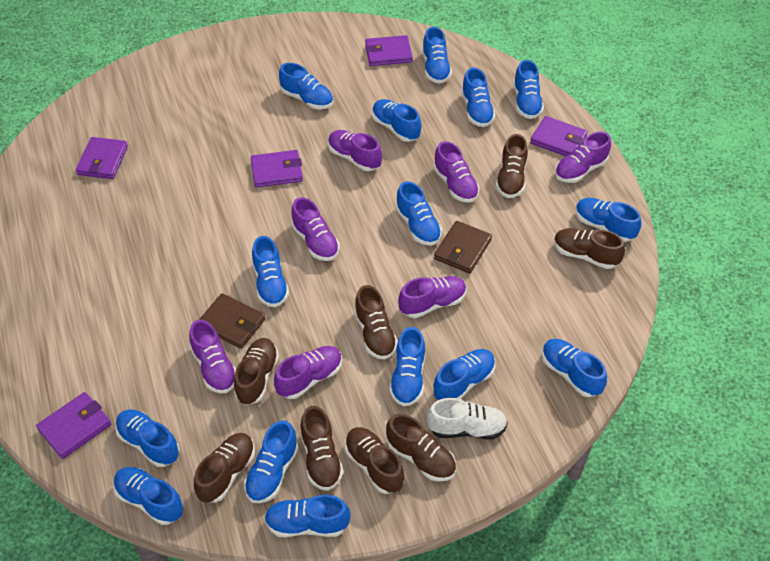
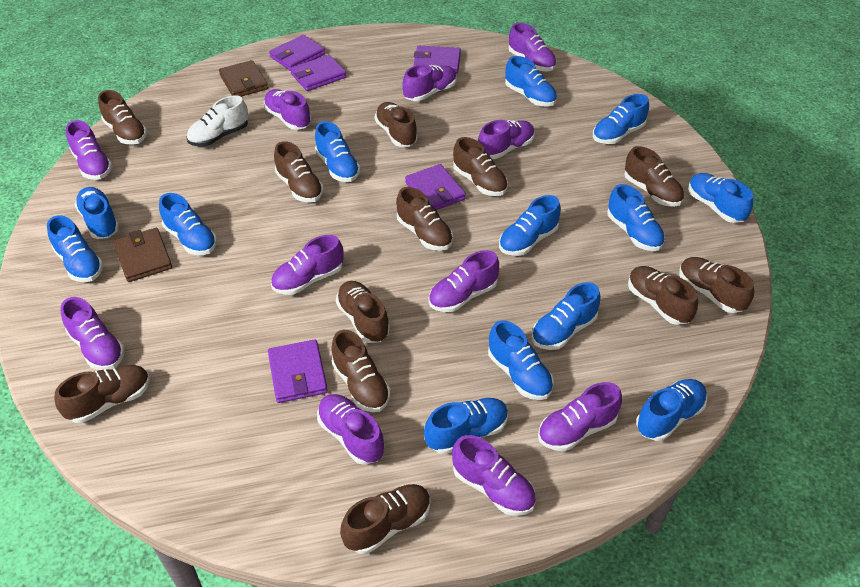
blue shoe: 15 -> 13
brown shoe: 8 -> 12
purple shoe: 7 -> 11

